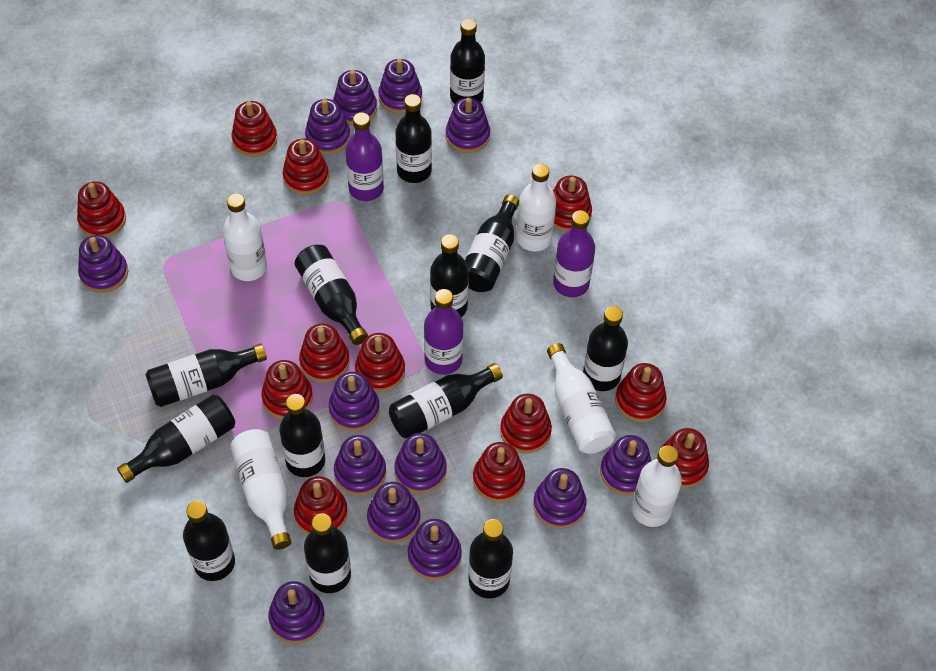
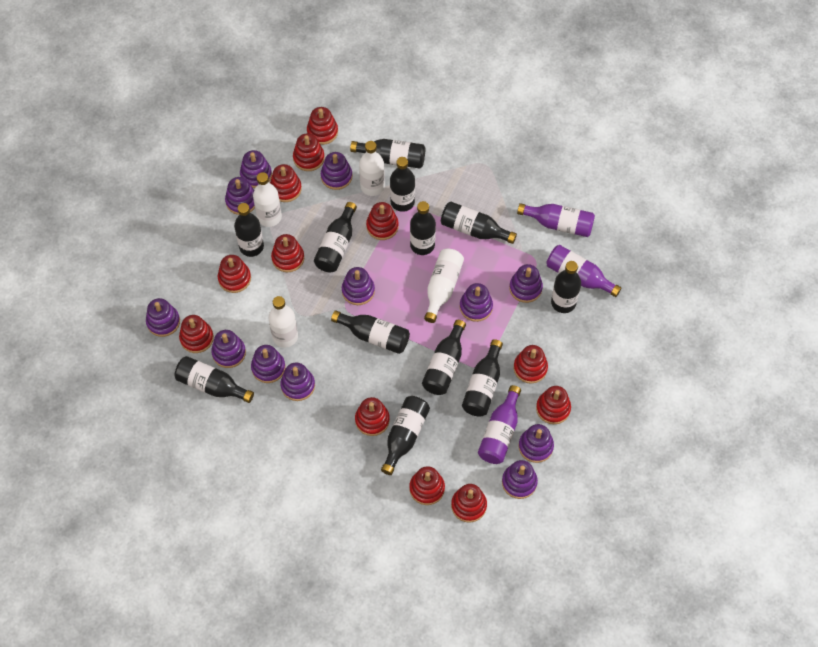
black bottle: 13 -> 12
purple stacking toy: 13 -> 12
white bottle: 5 -> 4

